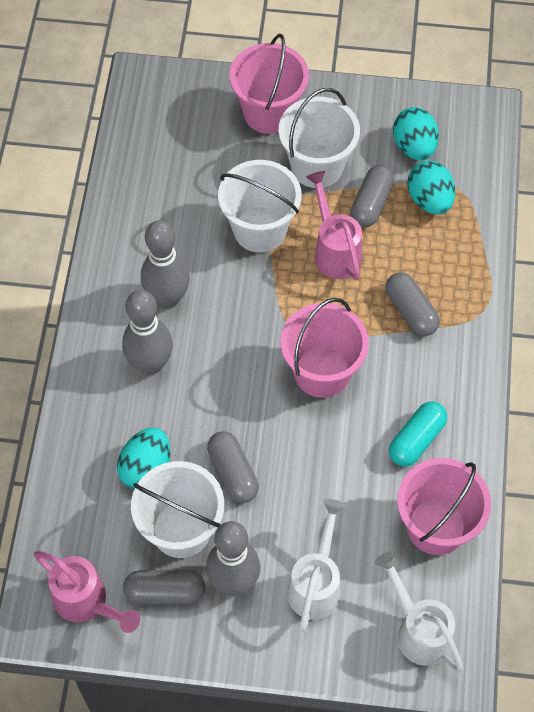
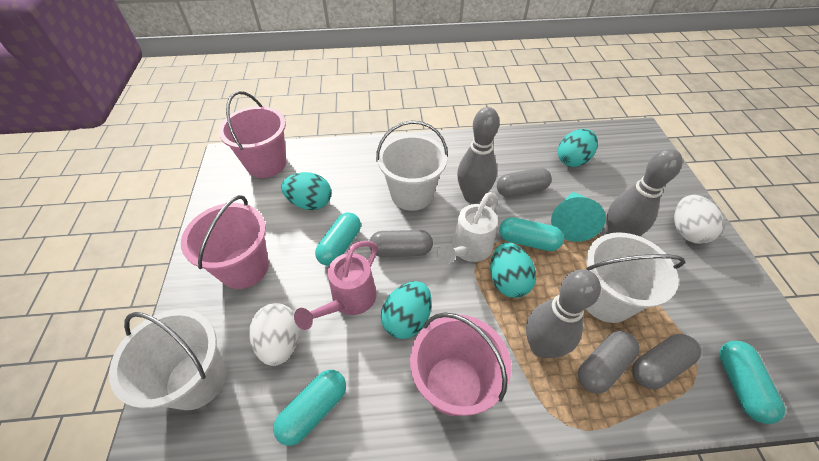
pink watering can: 2 -> 1
turquoise capsule: 1 -> 4
turquoise cone: 0 -> 1
turquoise egg: 3 -> 4
white egg: 0 -> 2
white watering can: 2 -> 1

